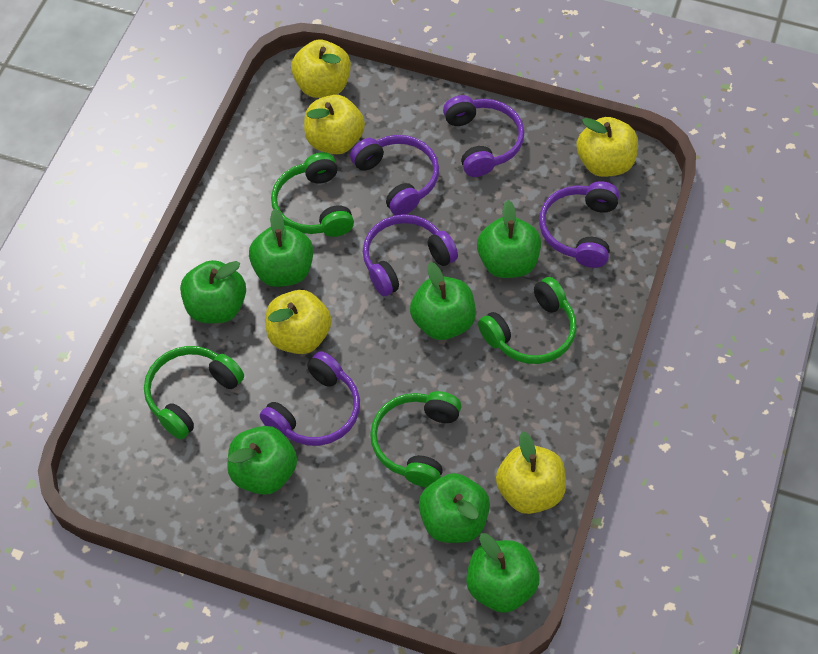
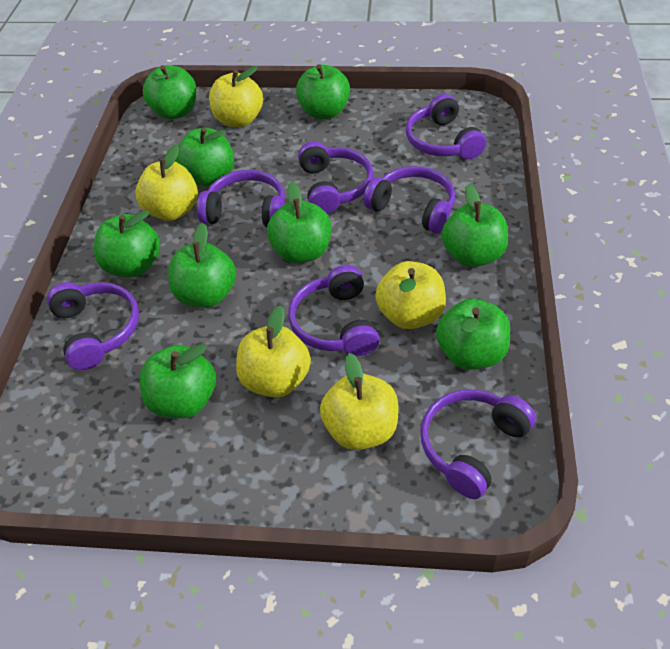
green apple: 7 -> 9
green headphones: 4 -> 0
purple headphones: 5 -> 7

